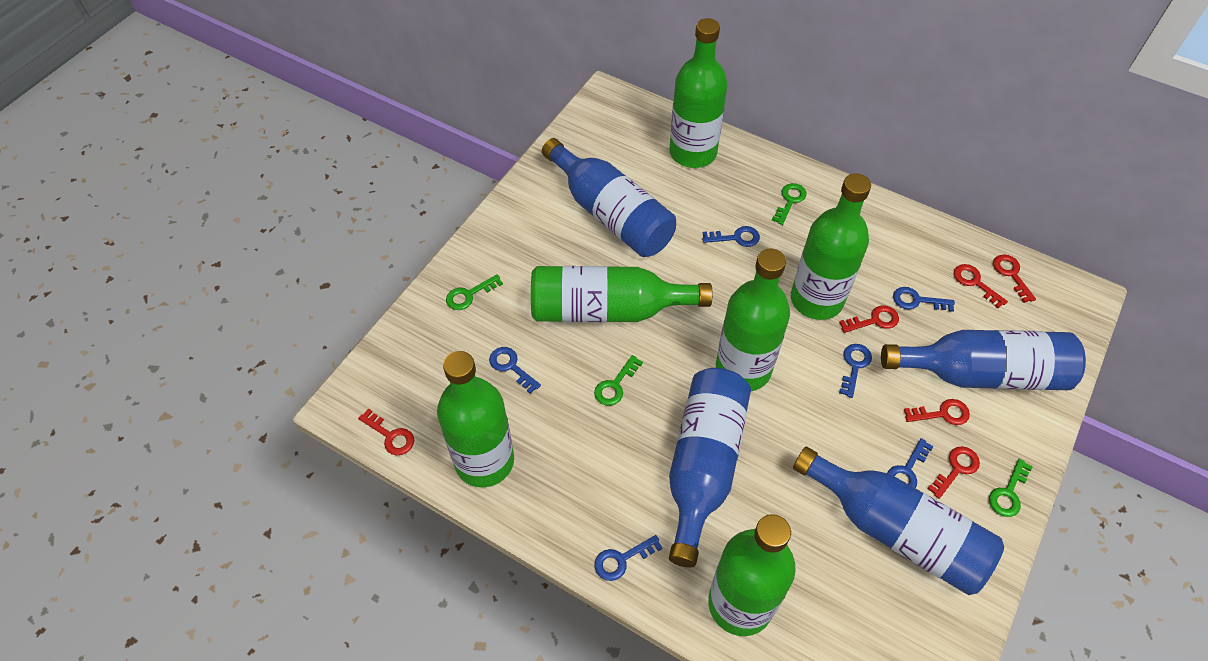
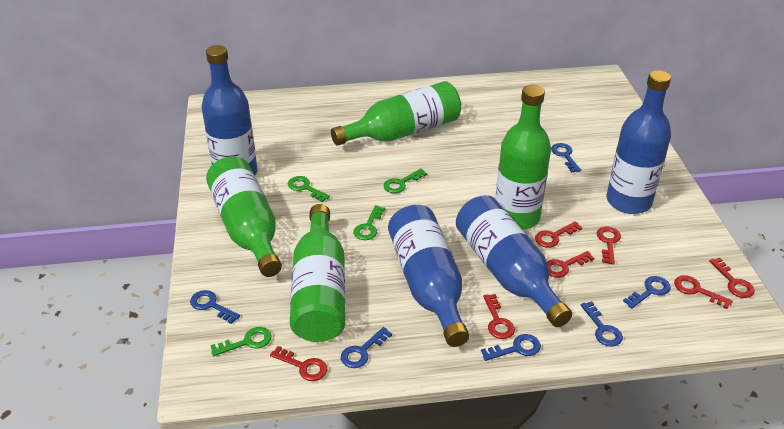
green bottle: 6 -> 4
red key: 6 -> 7

